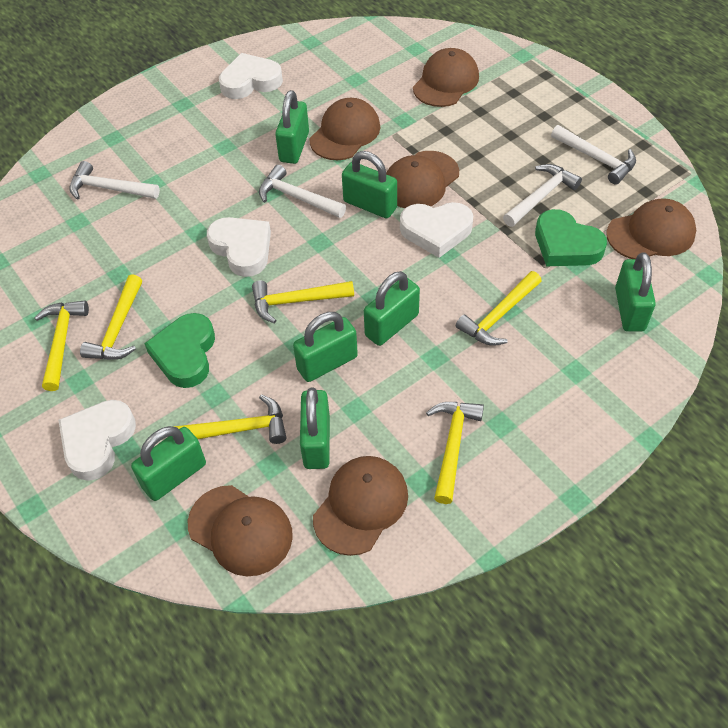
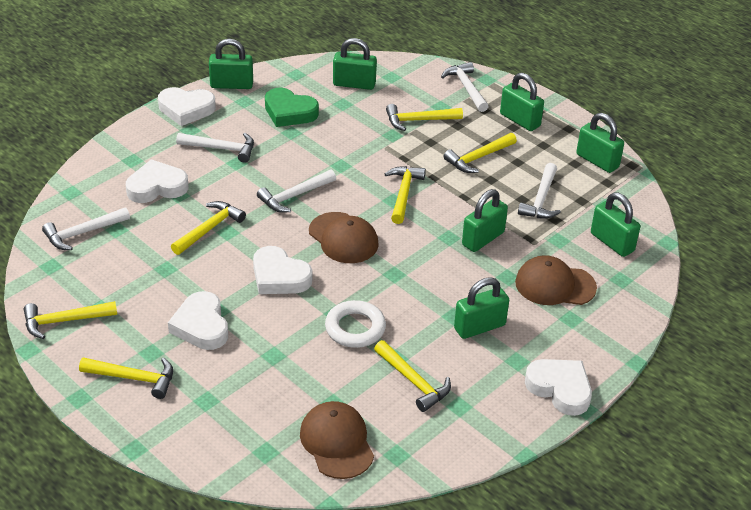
brown cap: 6 -> 3
green heart: 2 -> 1
white hammer: 4 -> 5
white heart: 4 -> 5
white ring: 0 -> 1
yellow hammer: 6 -> 7

